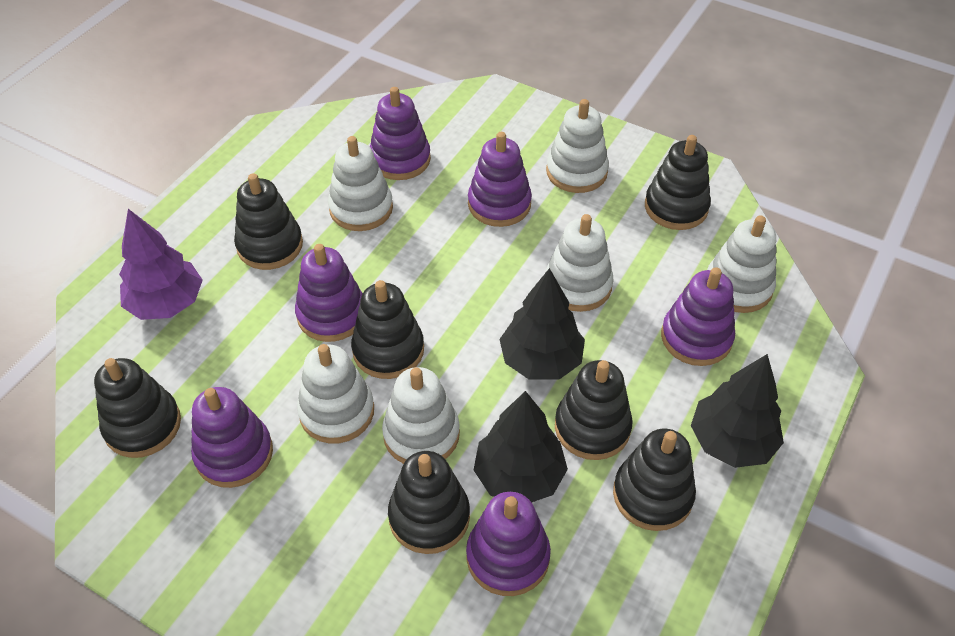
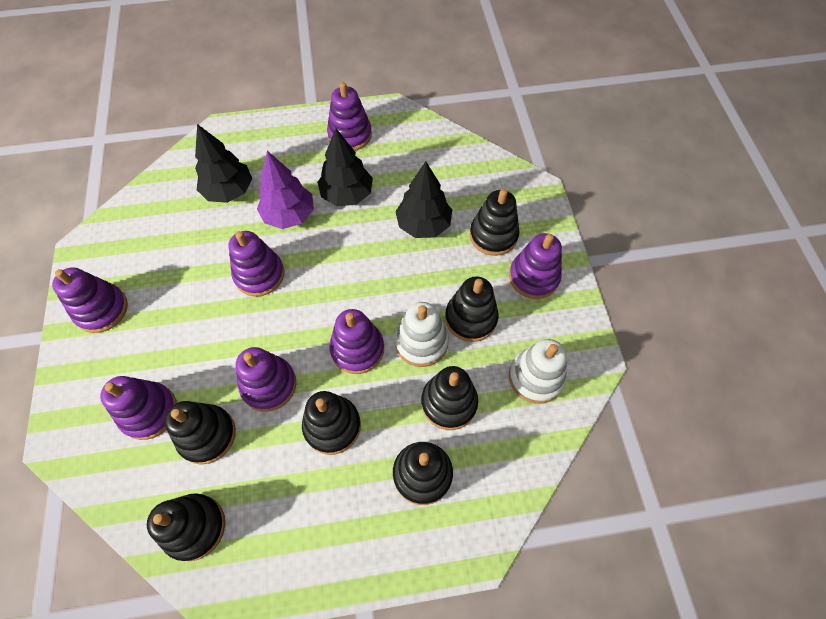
purple stacking toy: 6 -> 7
white stacking toy: 6 -> 2

